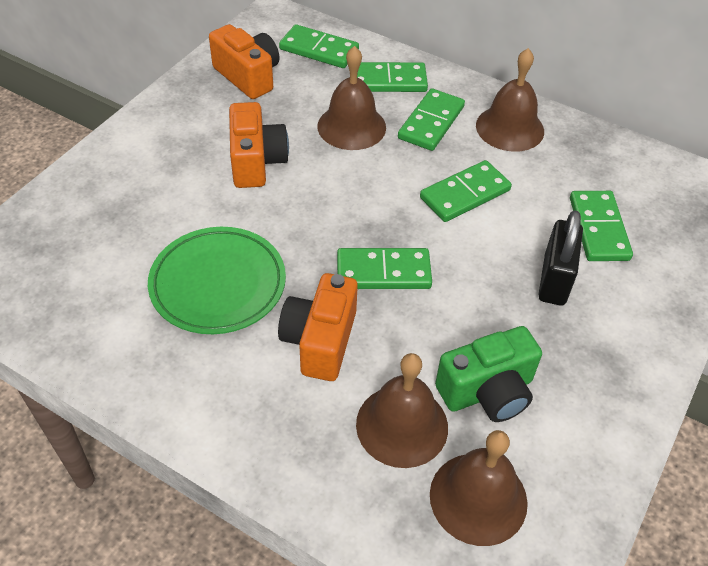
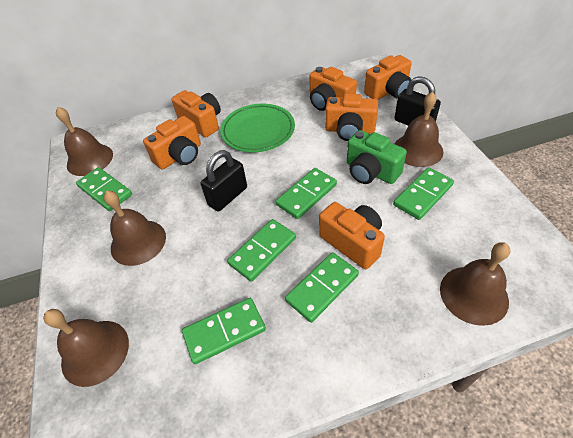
black padlock: 1 -> 2
brown bell: 4 -> 5
orange camera: 3 -> 6

